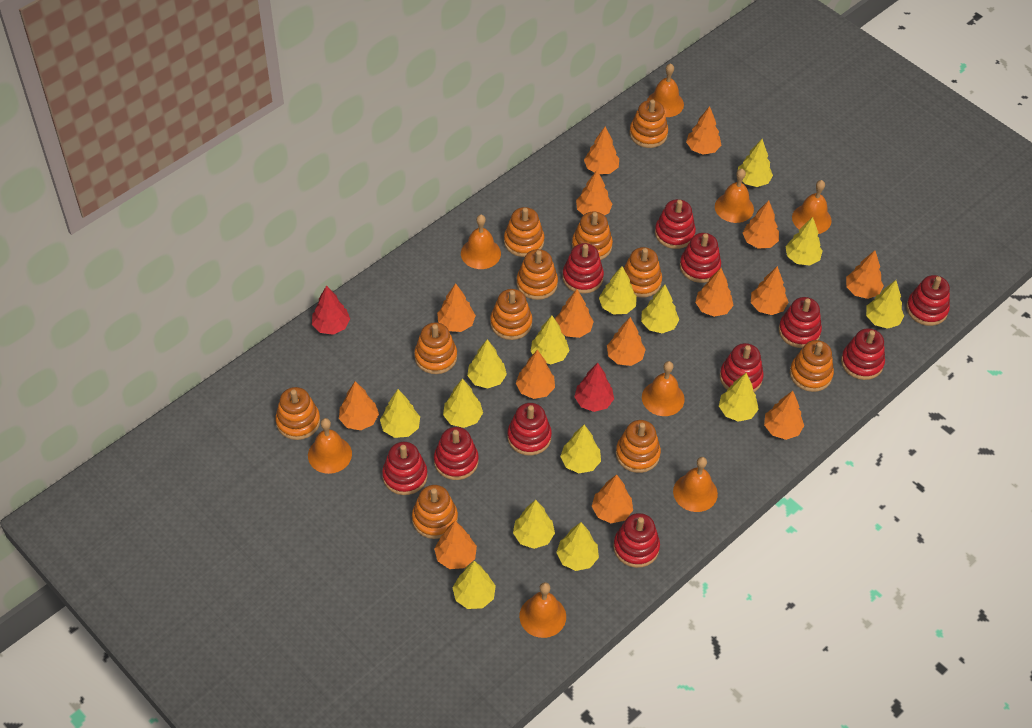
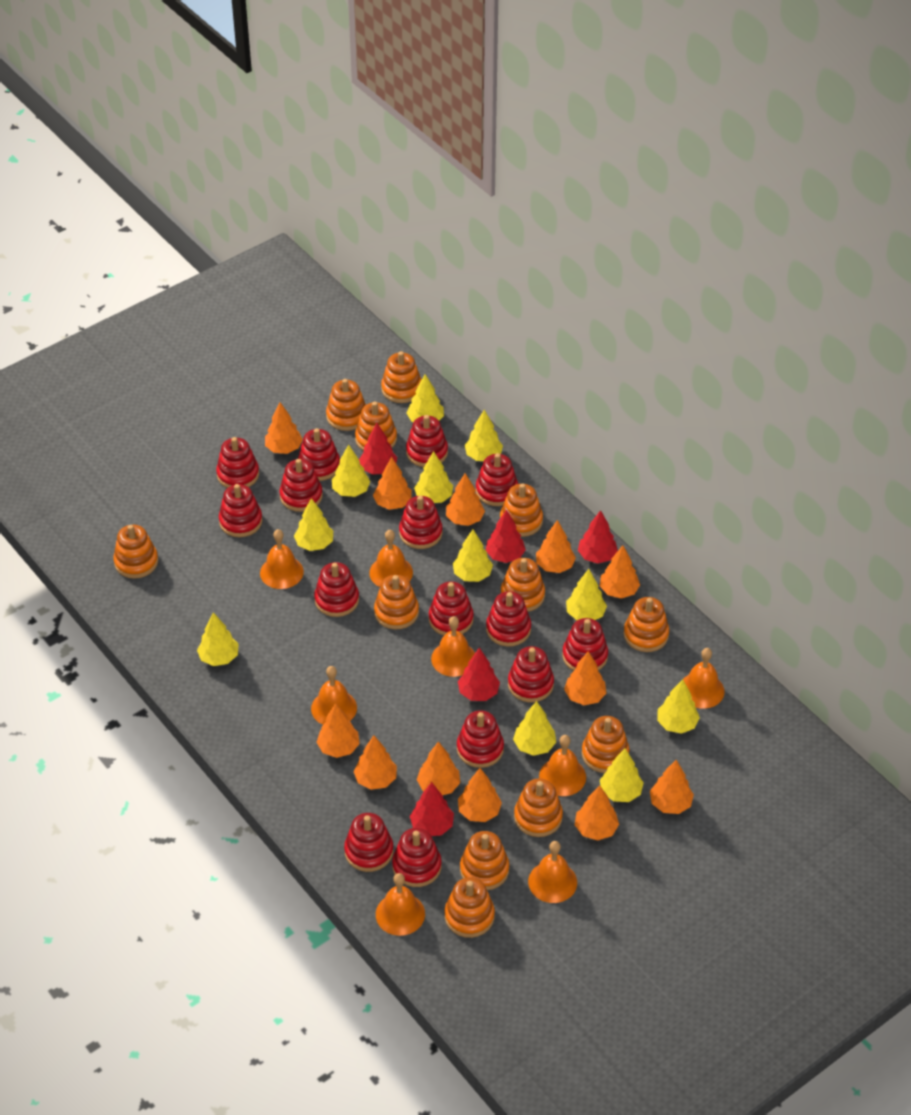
orange stacking toy: 11 -> 12
orange tree: 15 -> 12
red stacking toy: 11 -> 15
red tree: 2 -> 5
yellow tree: 14 -> 11

